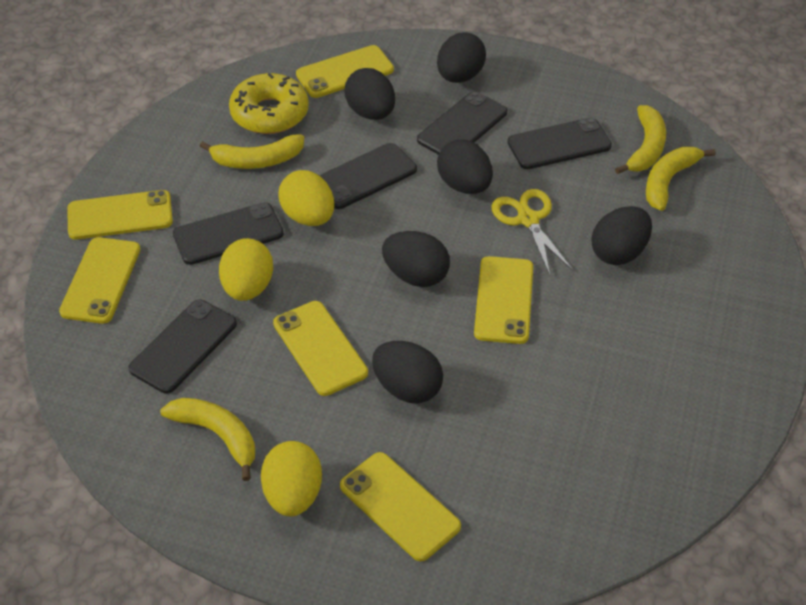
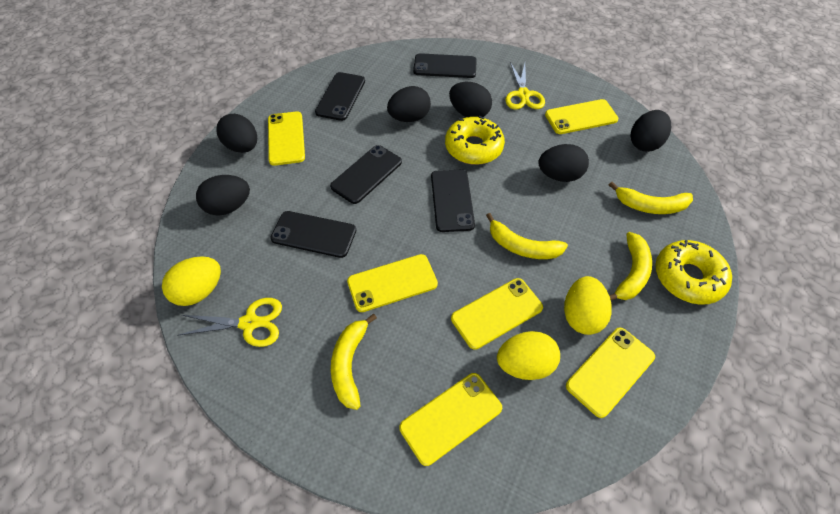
yellow donut: 1 -> 2
yellow scissors: 1 -> 2

